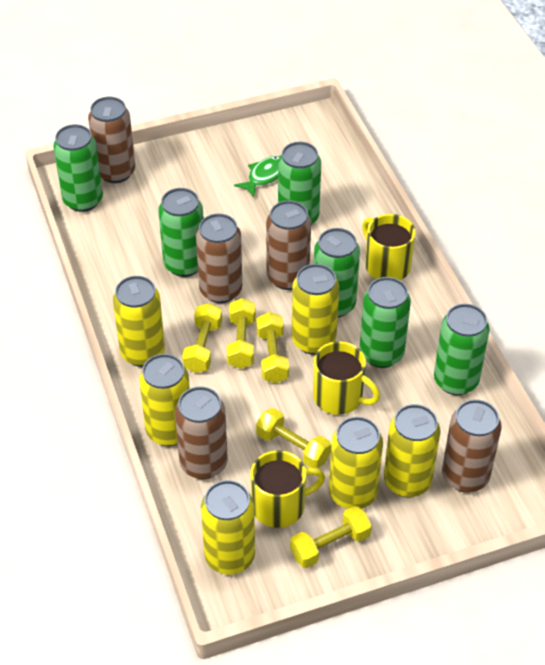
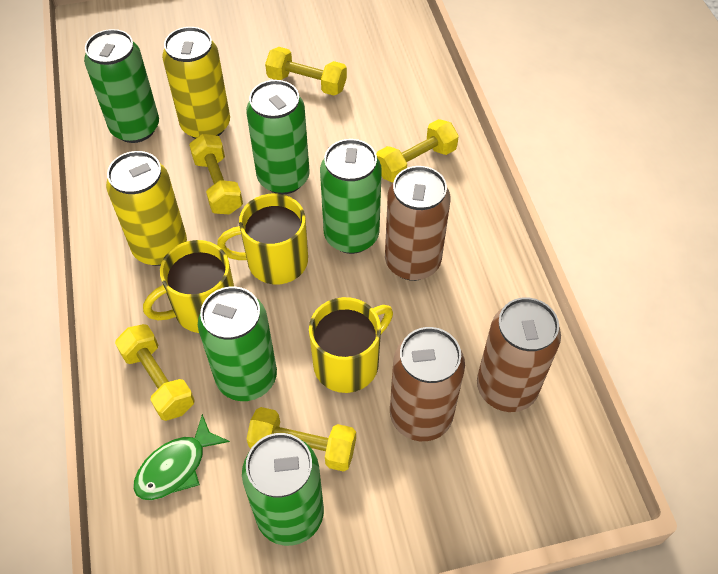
brown can: 5 -> 3
green can: 6 -> 5
yellow can: 6 -> 2

